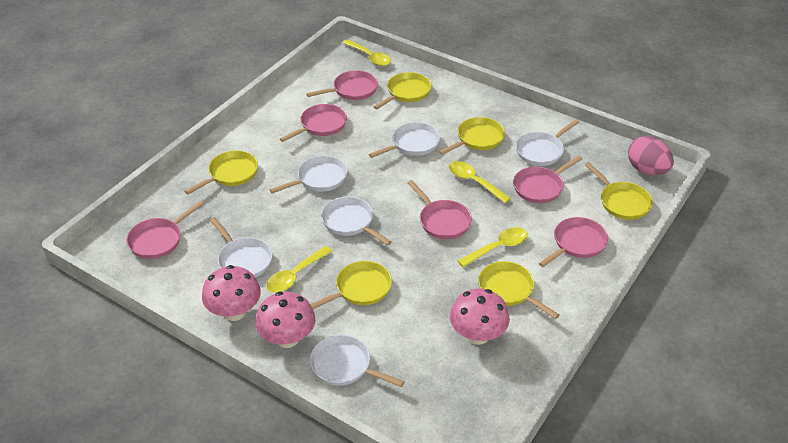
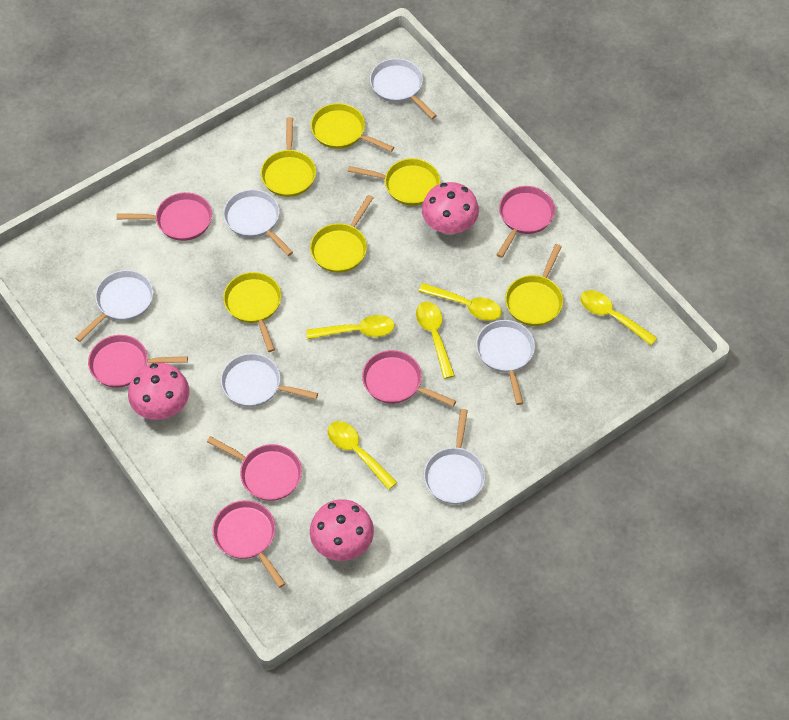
pink egg: 1 -> 0
yellow spoon: 4 -> 5

